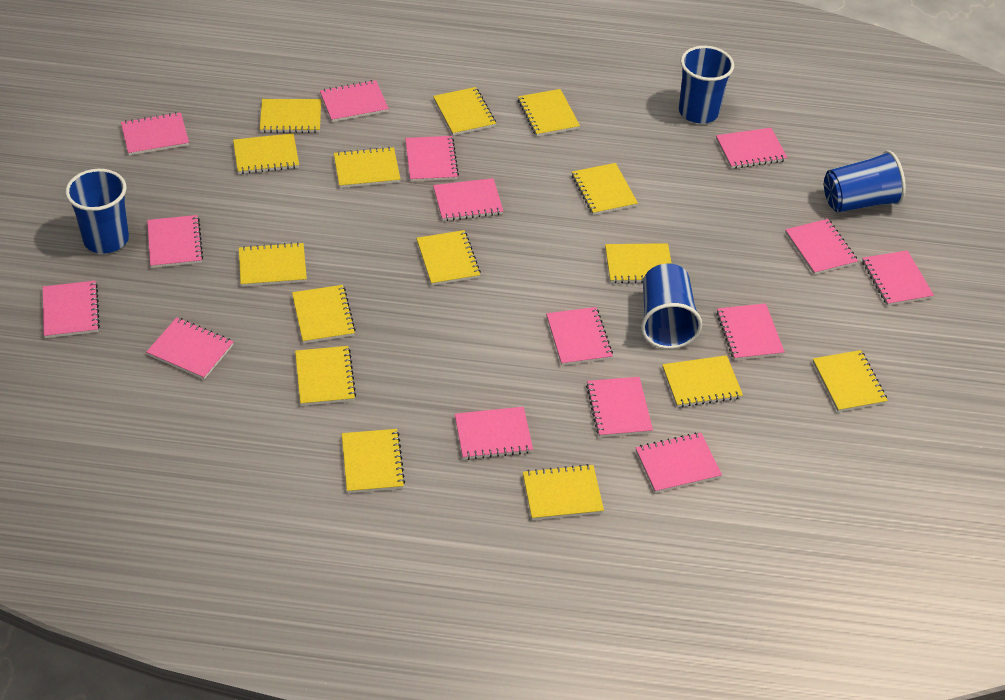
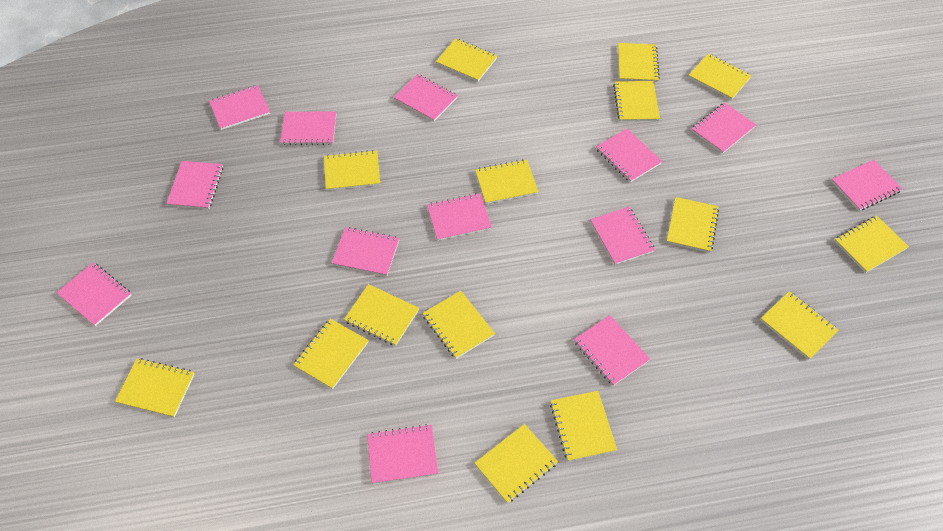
blue cup: 4 -> 0
pink notebook: 15 -> 13

